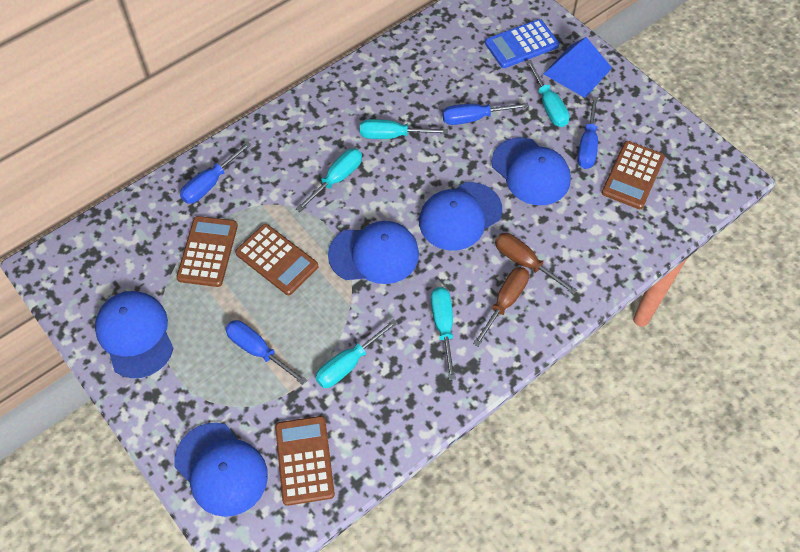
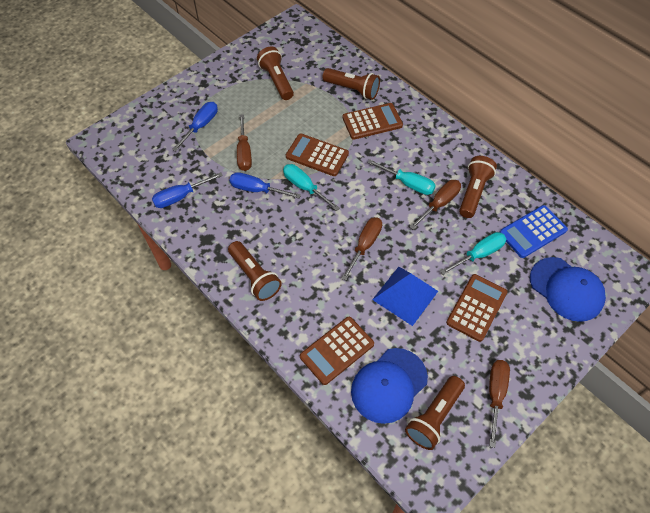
blue cap: 5 -> 2
blue screwdriver: 4 -> 3
brown flashlight: 0 -> 5
brown screwdriver: 2 -> 4
turquoise screwdriver: 5 -> 3

